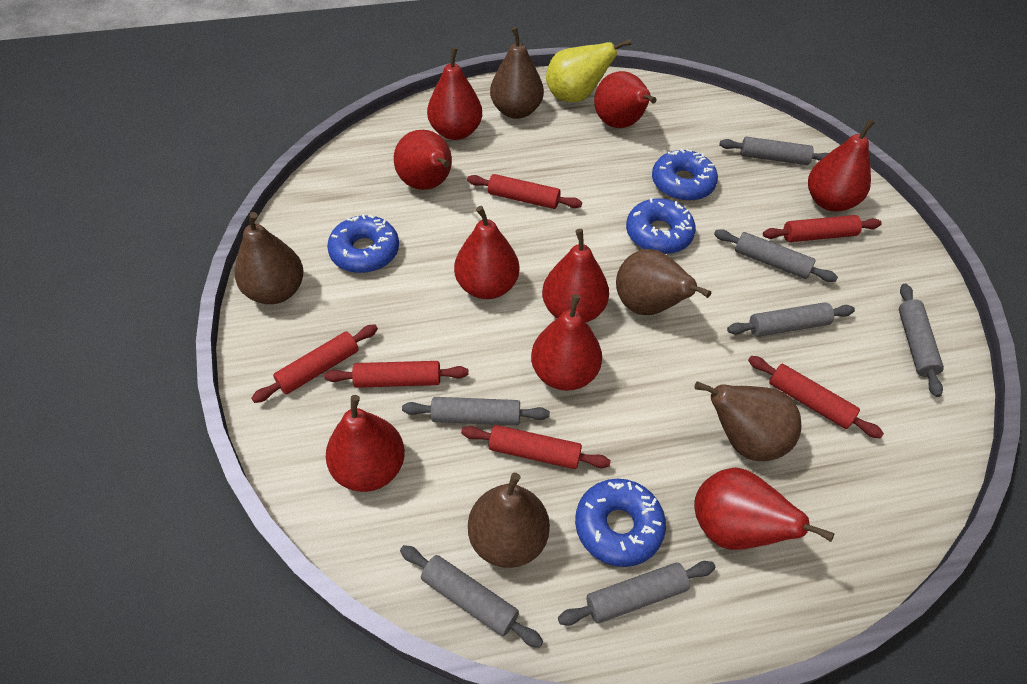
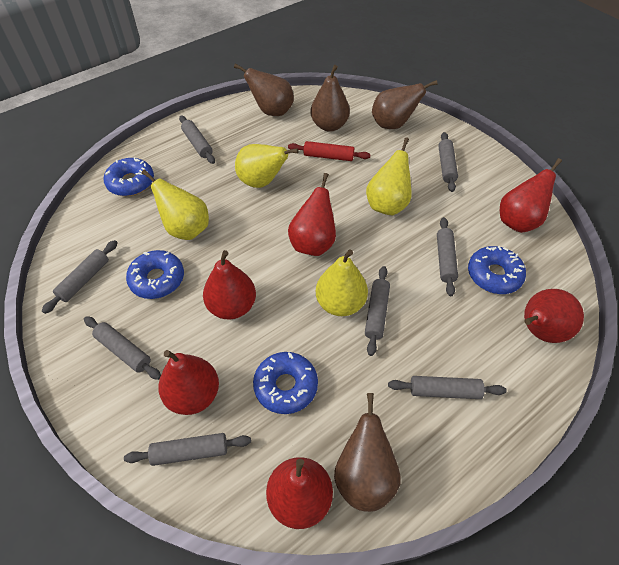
brown pear: 5 -> 4
grey rolling pin: 7 -> 8
red pear: 9 -> 6
red rolling pin: 6 -> 1
yellow pear: 1 -> 4

